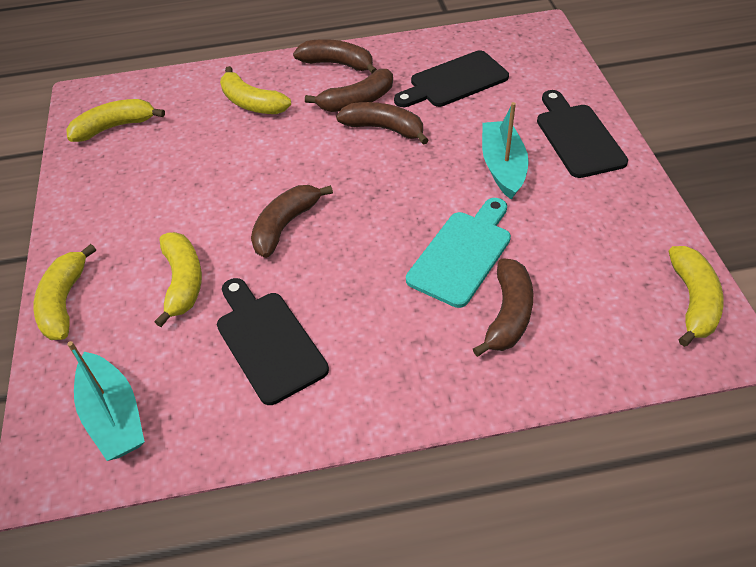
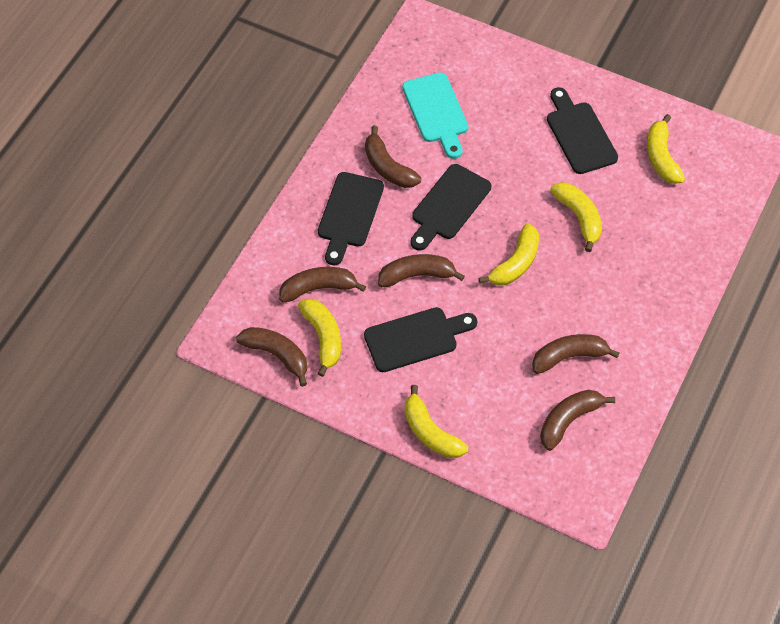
black cutting board: 3 -> 4
brown banana: 5 -> 6
turquoise boat: 2 -> 0

